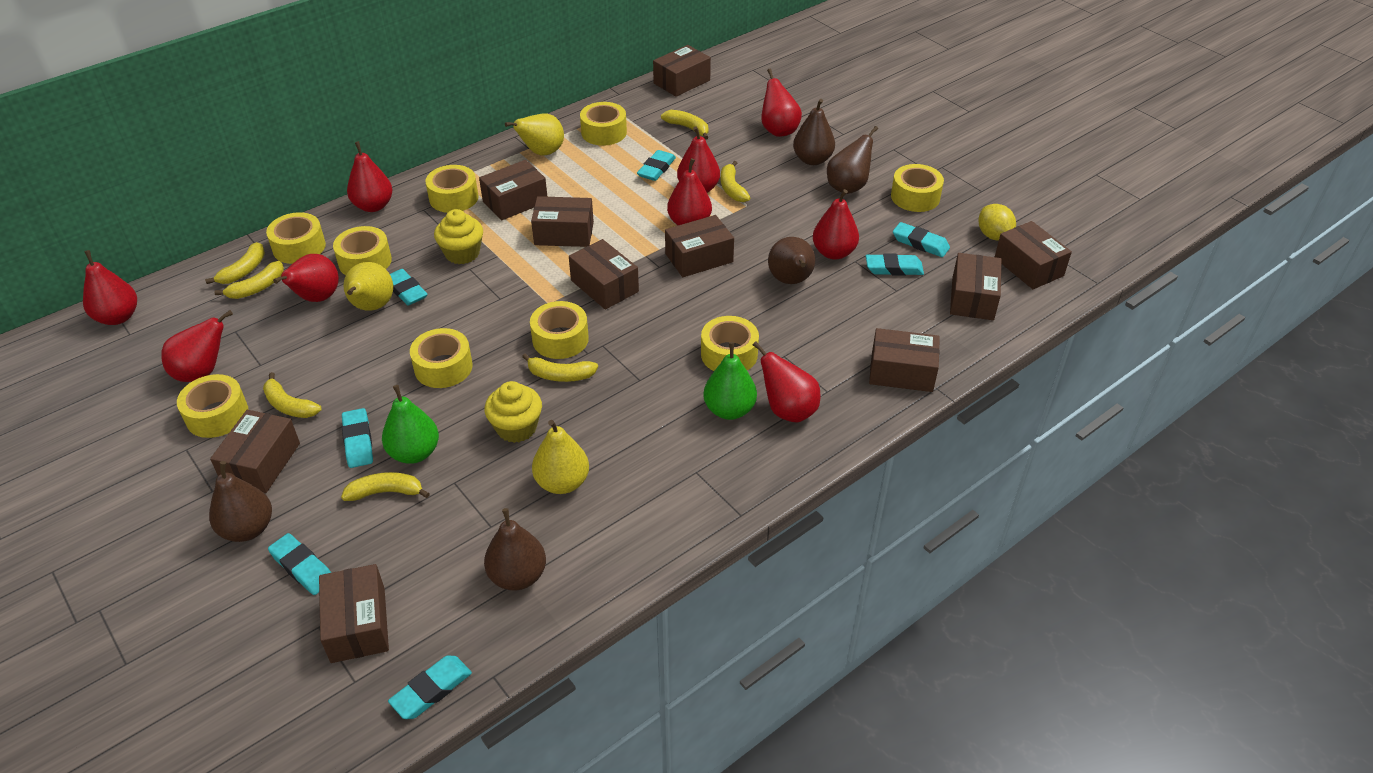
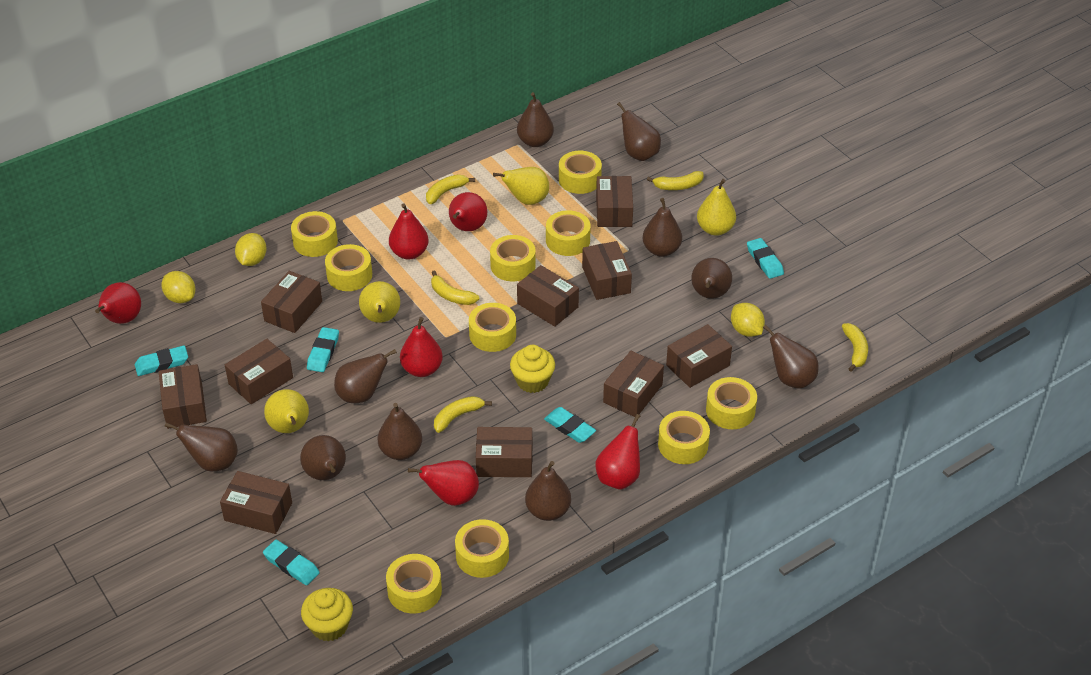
brown pear: 5 -> 10
green pear: 2 -> 0
red pear: 9 -> 6
turquoise eraser: 7 -> 5
yellow banana: 7 -> 5
yellow lemon: 1 -> 3
yellow pear: 3 -> 4
yellow tape: 9 -> 10

